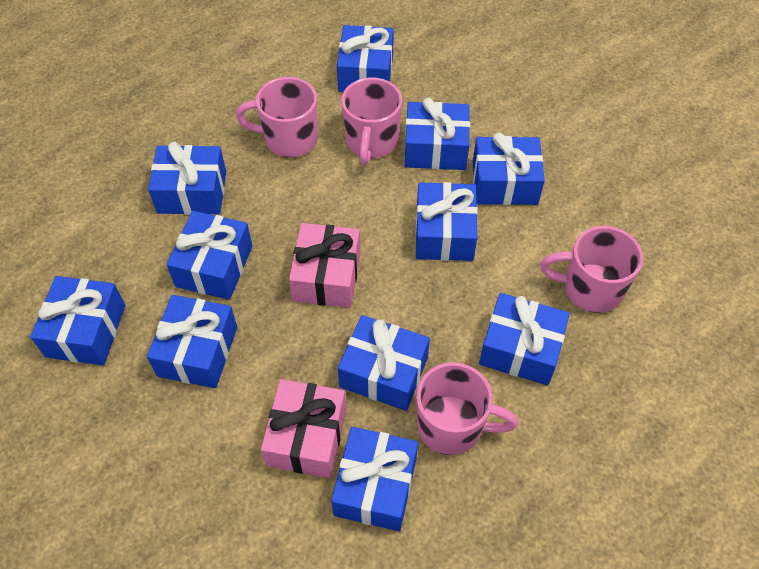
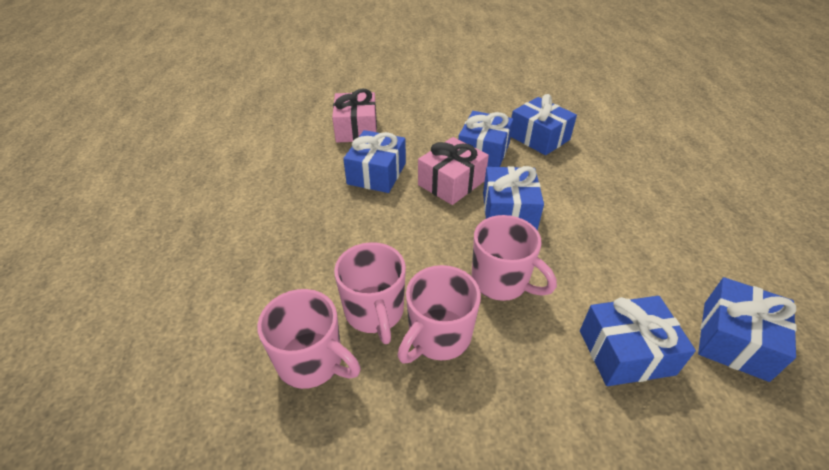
blue gift: 11 -> 6

